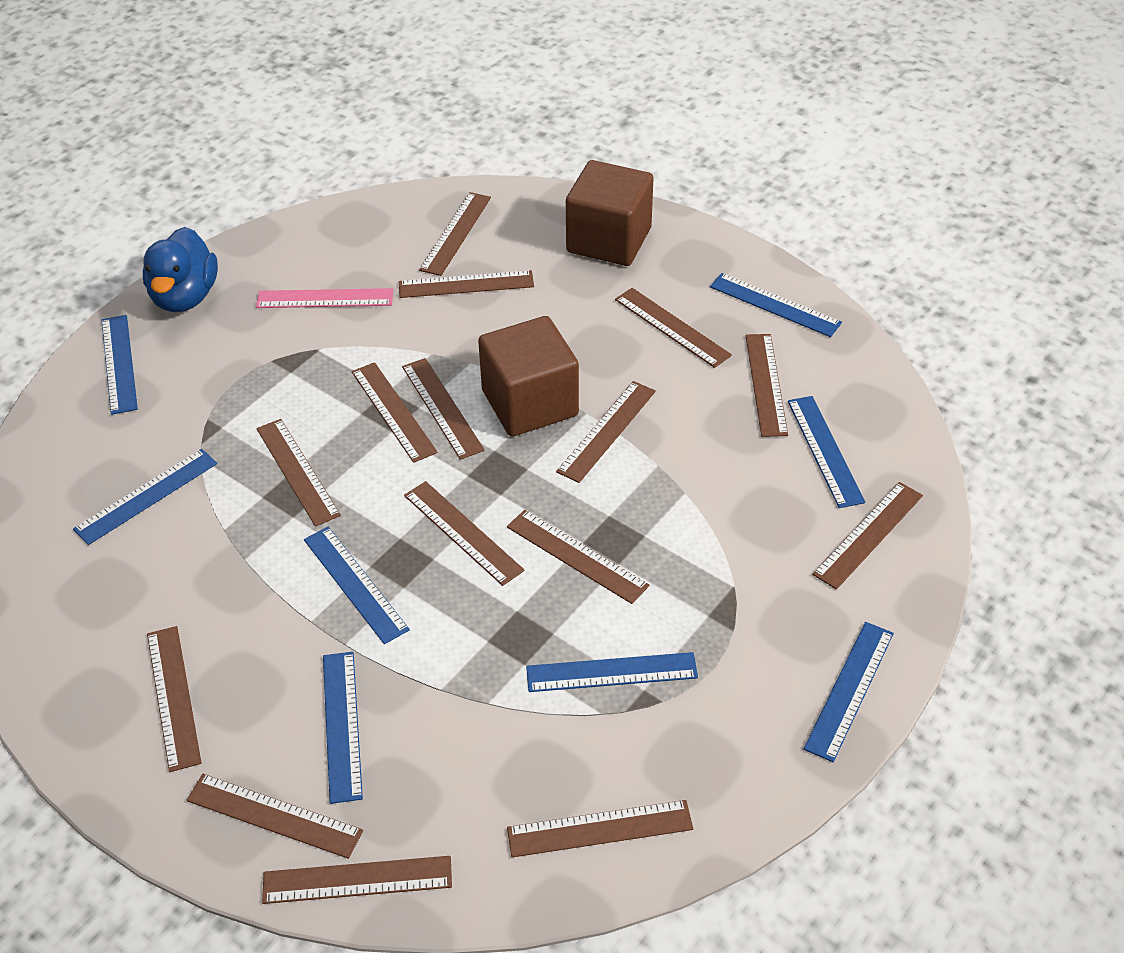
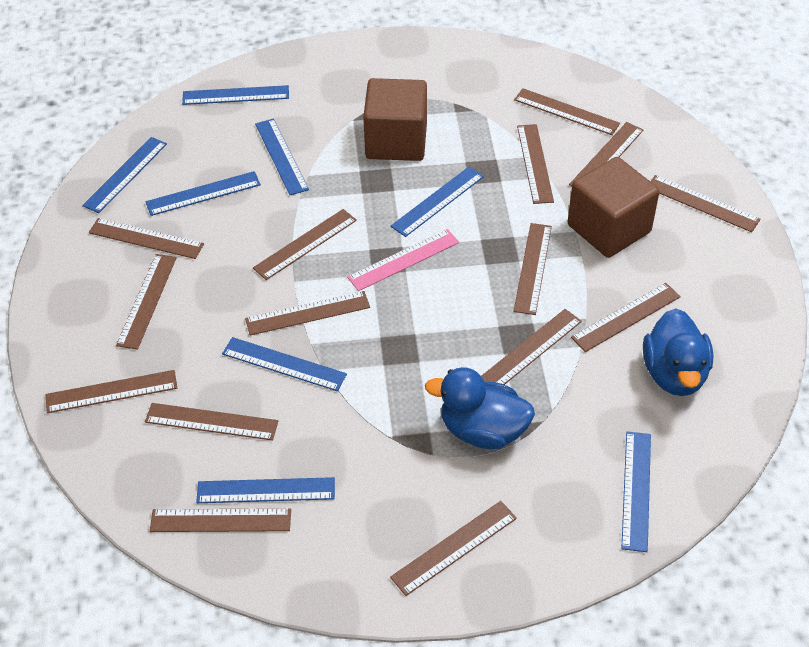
blue duck: 1 -> 2

